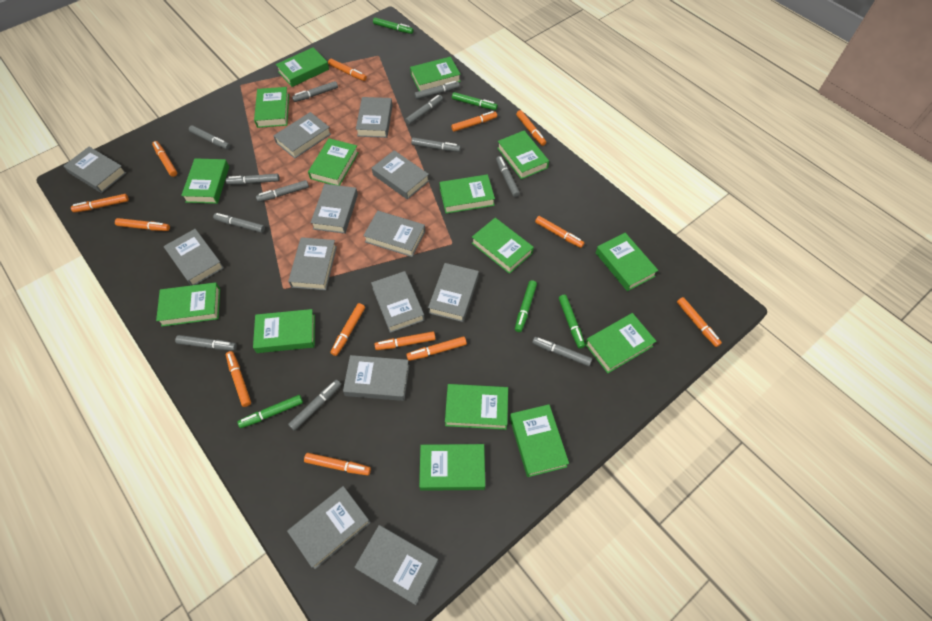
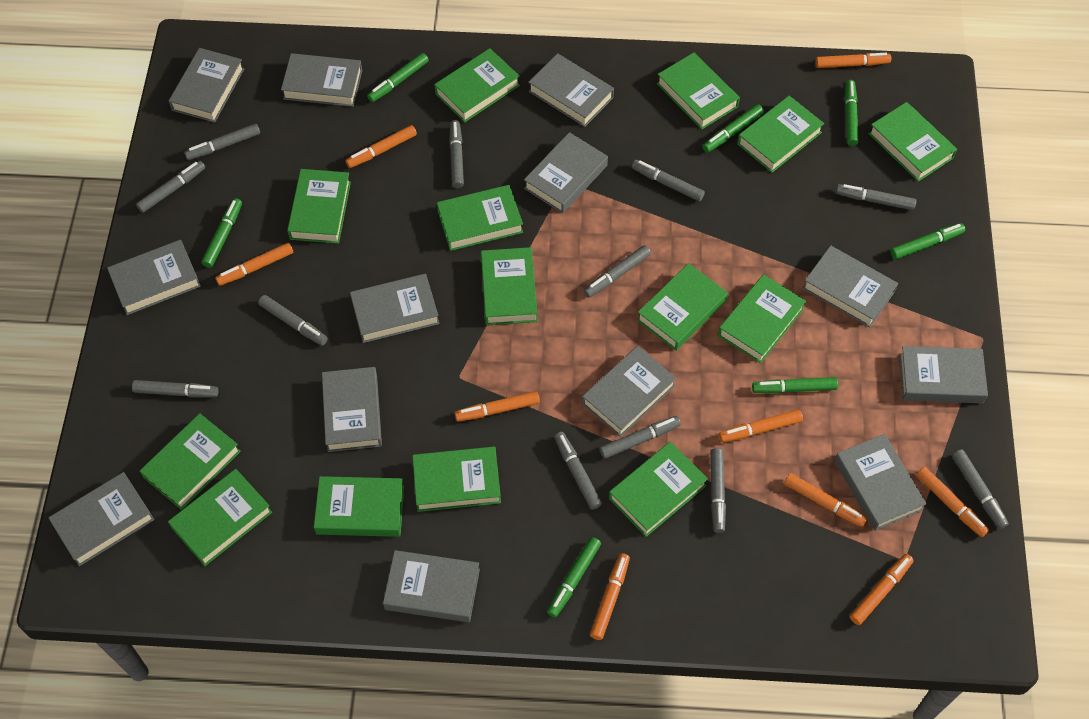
green book: 15 -> 14
green marker: 5 -> 7
orange marker: 13 -> 9

